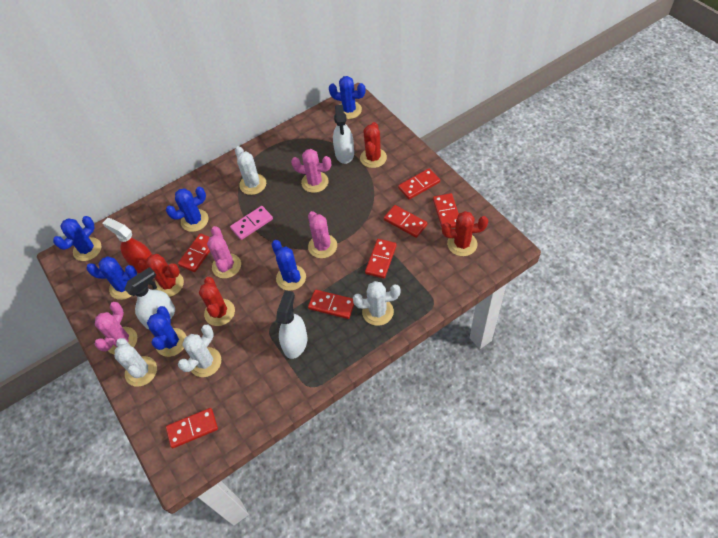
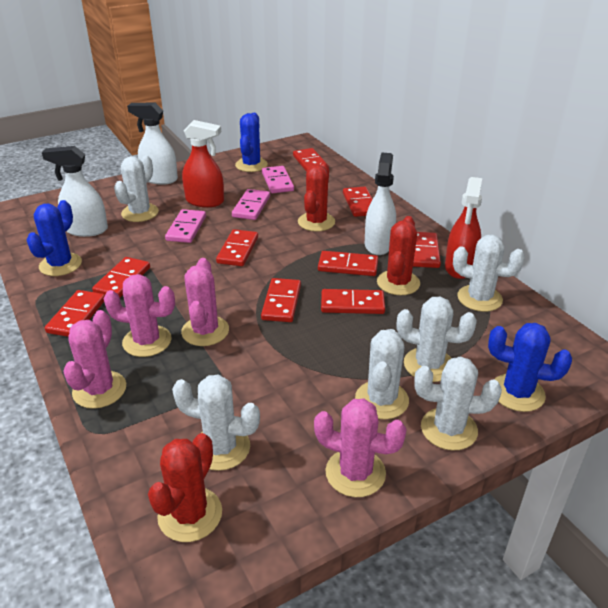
blue cactus: 6 -> 3
pink domino: 1 -> 3
red cactus: 4 -> 3
red domino: 7 -> 9
red spray bottle: 1 -> 2
white cactus: 4 -> 6

